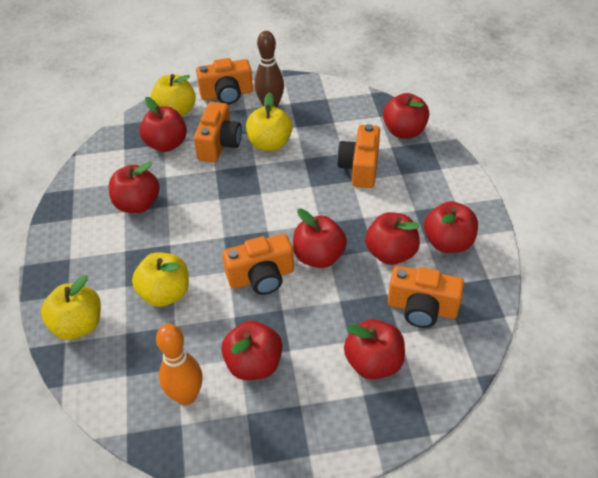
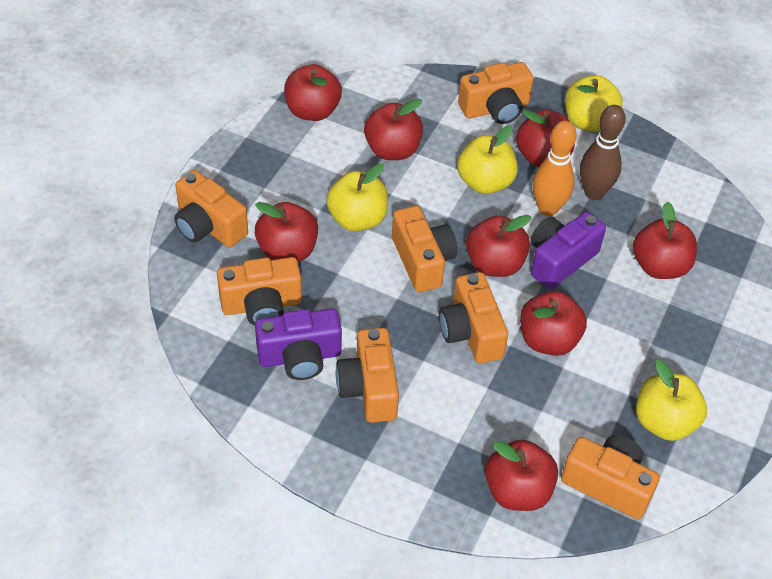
orange camera: 5 -> 7
purple camera: 0 -> 2

